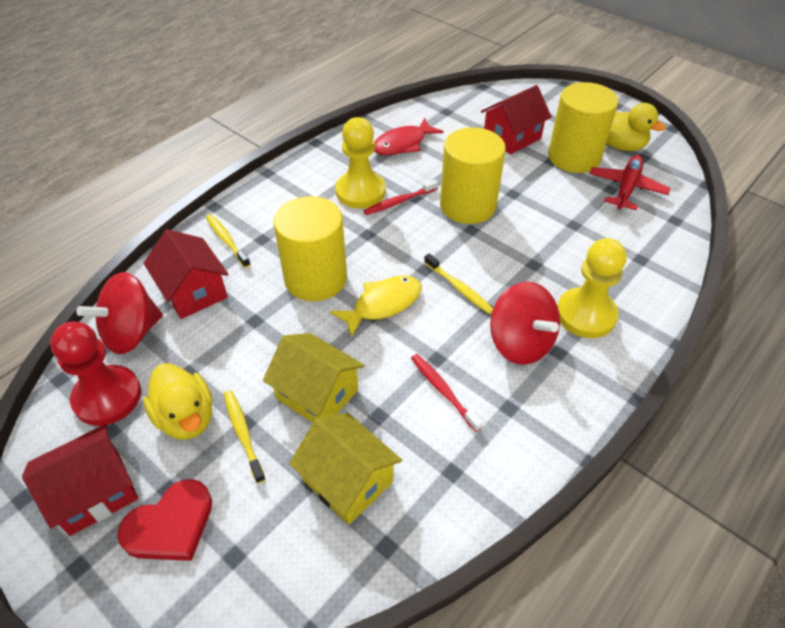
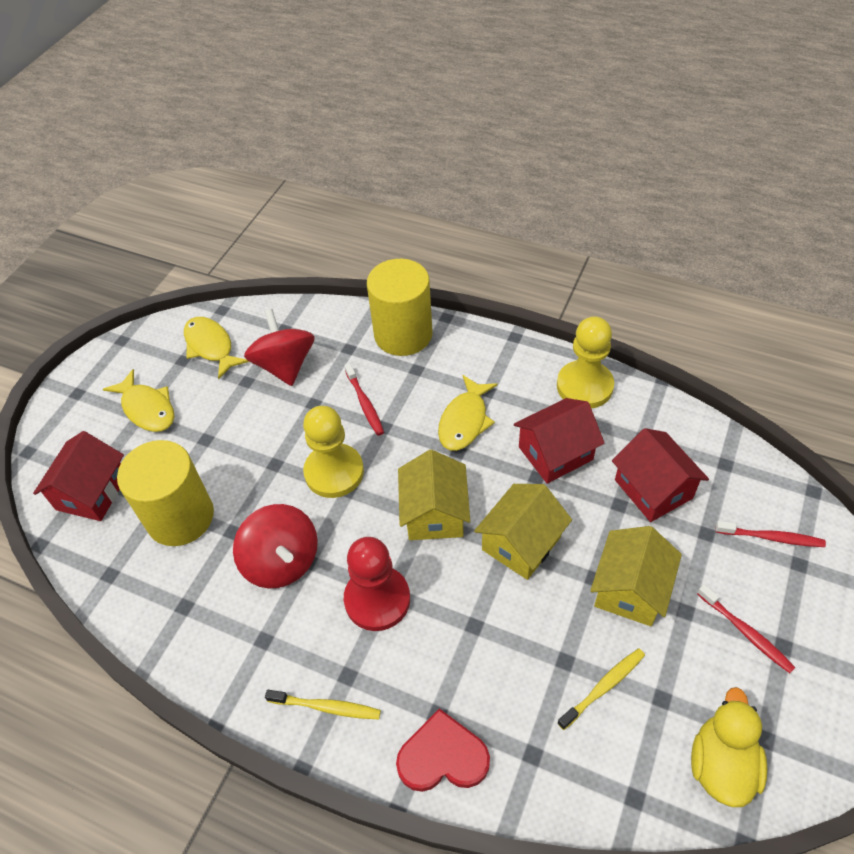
red fish: 1 -> 0
red plane: 1 -> 0
red toothbrush: 2 -> 3
yellow cylinder: 3 -> 2
yellow duck: 2 -> 1
yellow fish: 1 -> 3
yellow house: 2 -> 3
yellow toothbrush: 3 -> 2

